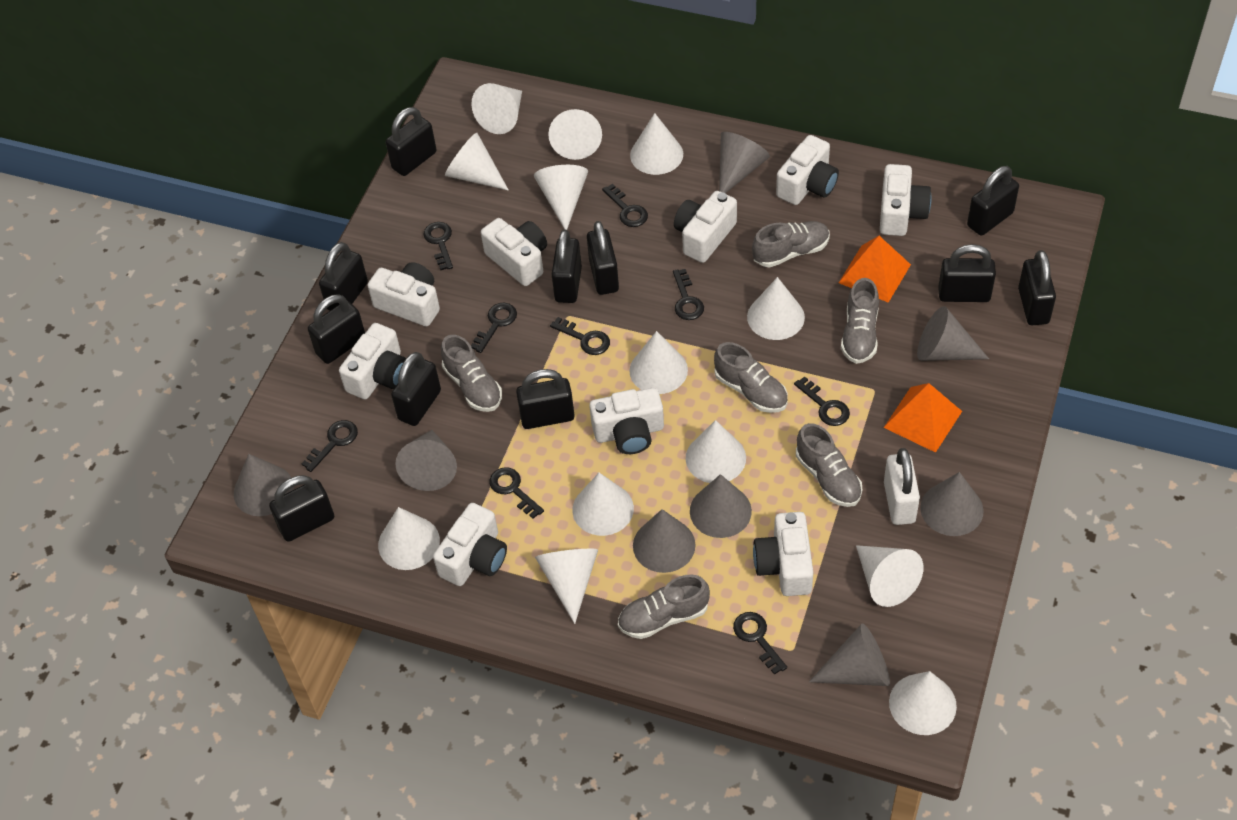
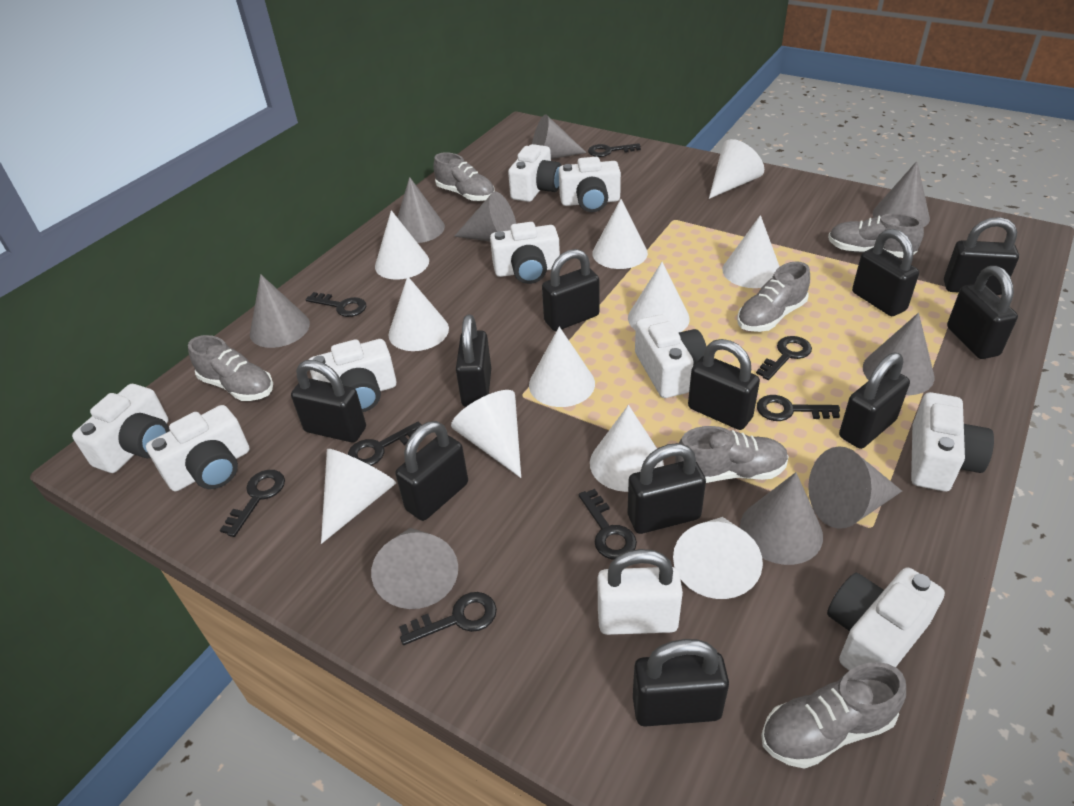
black key: 9 -> 8
grey cone: 8 -> 9
orange pyramid: 2 -> 0
white cone: 13 -> 11

